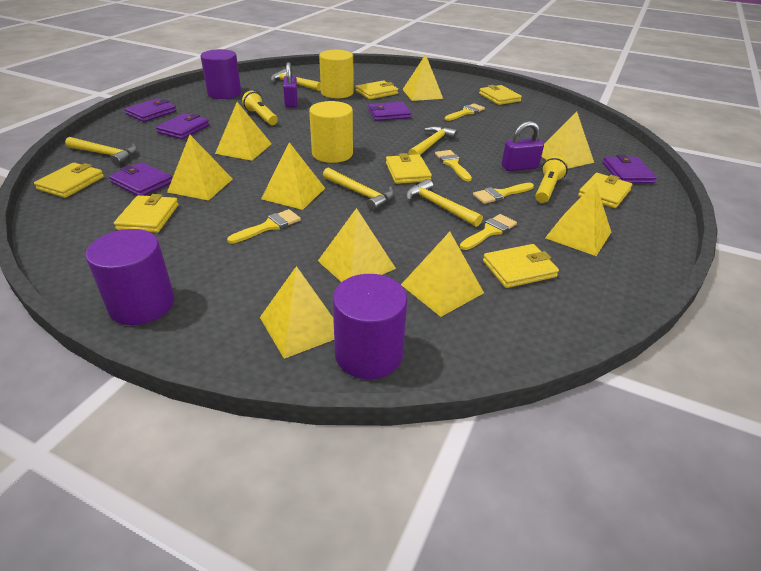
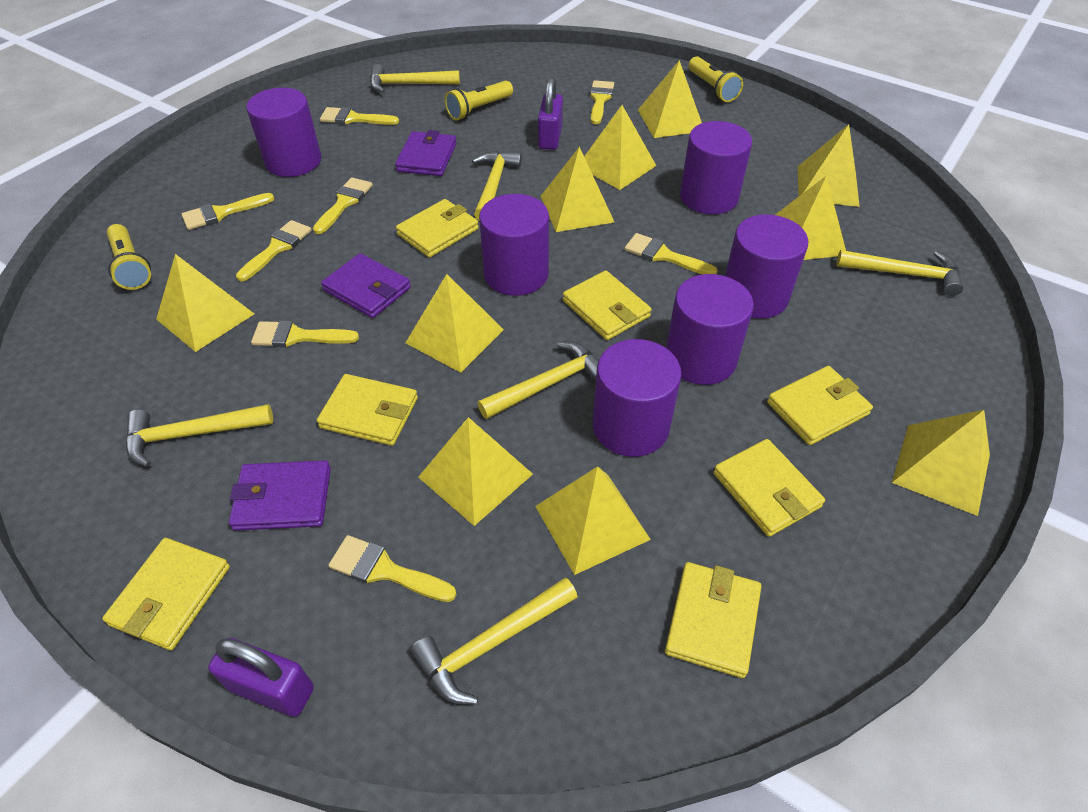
purple cylinder: 3 -> 6
purple wallet: 5 -> 3
yellow brush: 5 -> 8
yellow cylinder: 2 -> 0
yellow flashlight: 2 -> 3
yellow hammer: 5 -> 6
yellow pyramid: 9 -> 10

